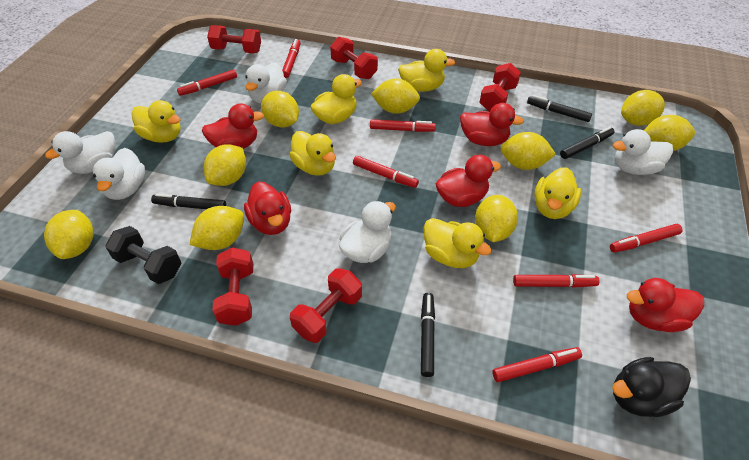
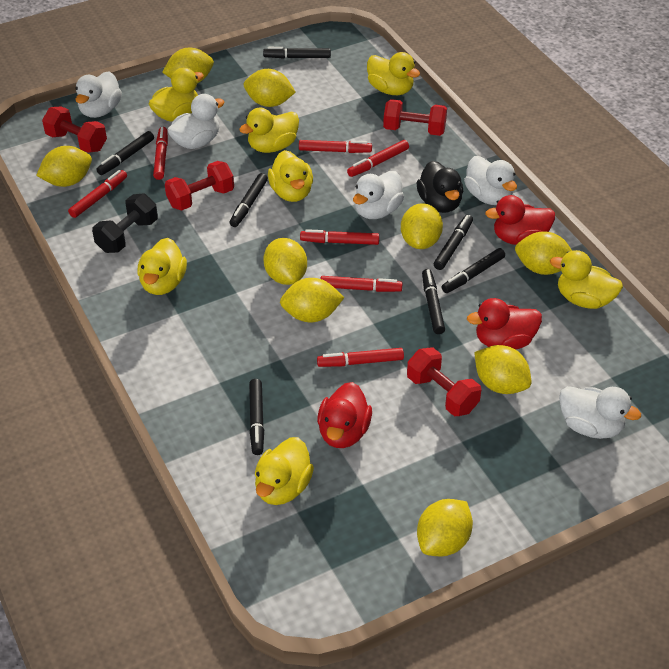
black marker: 4 -> 7
red duck: 5 -> 3
red dumbbell: 5 -> 4
yellow duck: 6 -> 7

